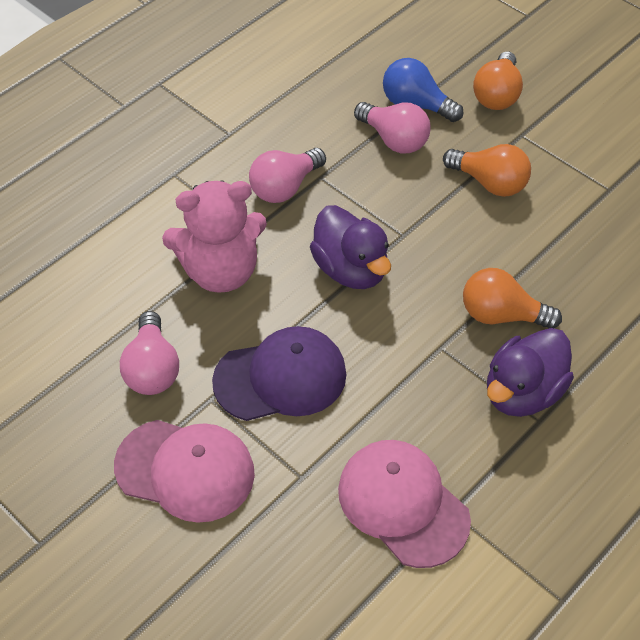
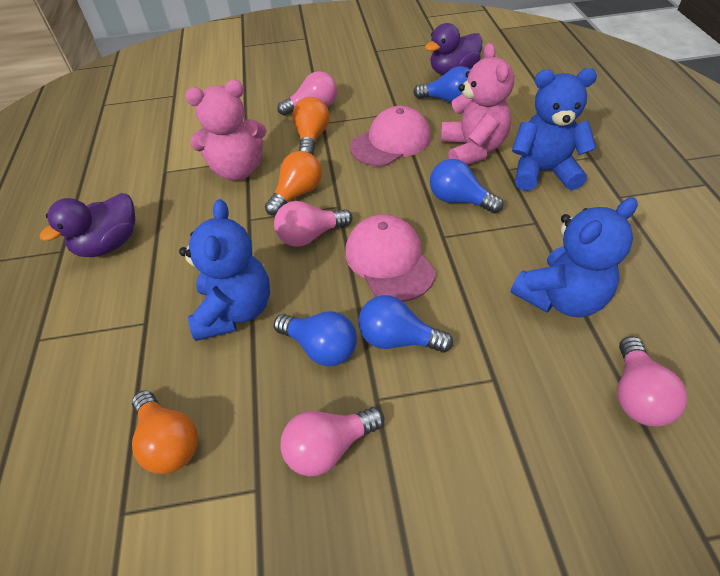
blue light bulb: 1 -> 4
blue teddy bear: 0 -> 3
pink light bulb: 3 -> 4
pink teddy bear: 1 -> 2
purple cap: 1 -> 0

